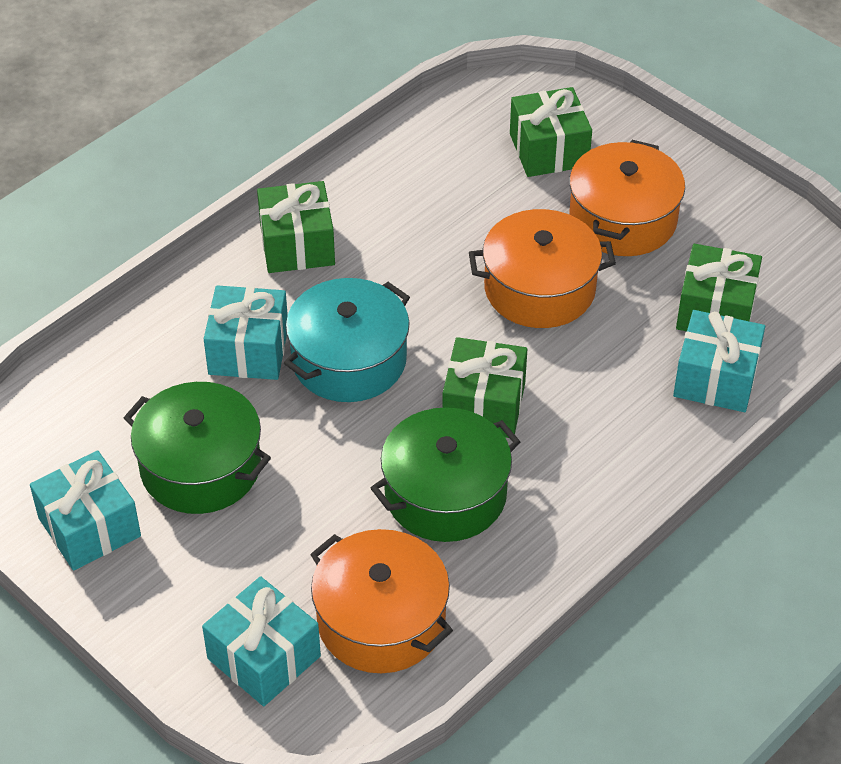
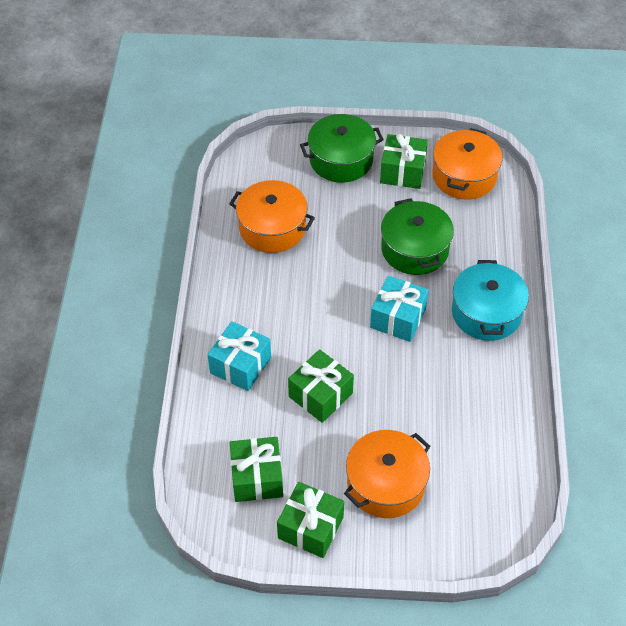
turquoise gift: 4 -> 2

